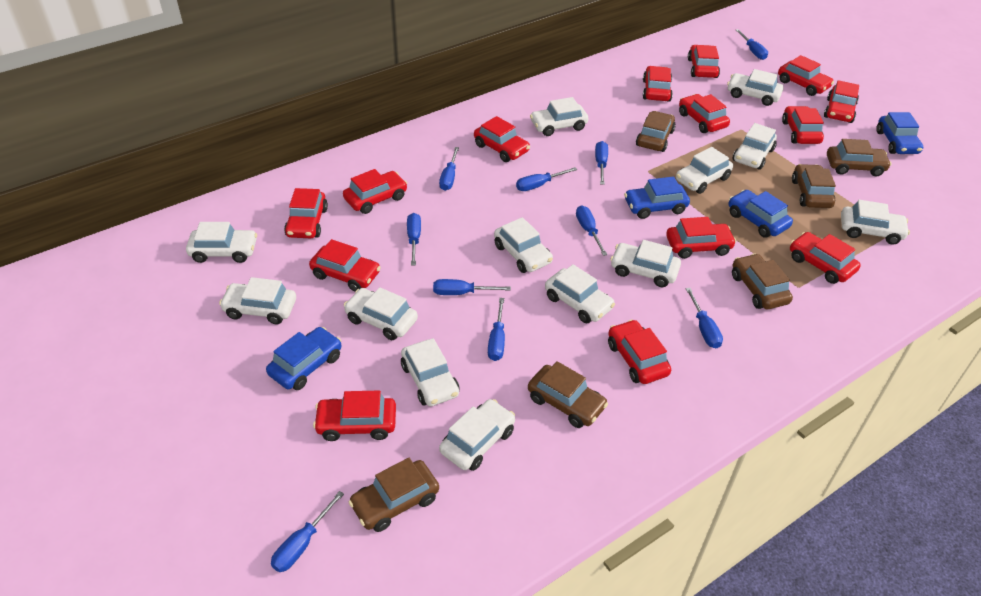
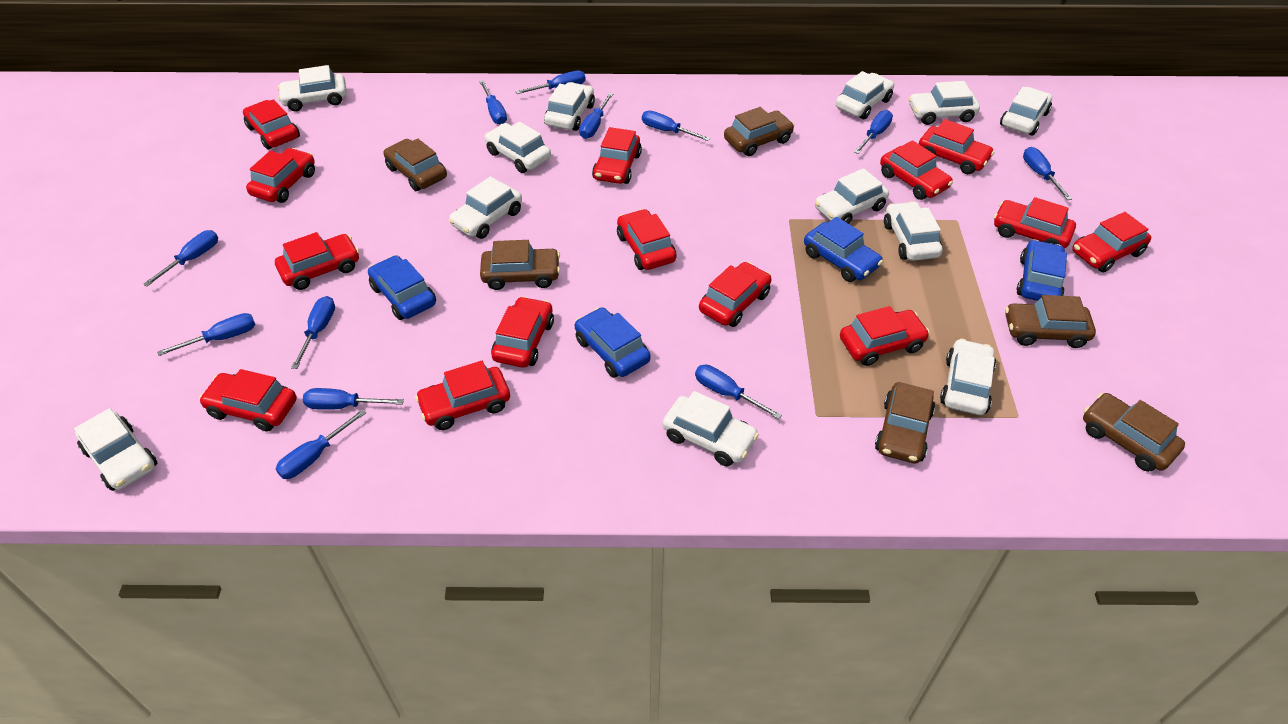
blue screwdriver: 10 -> 12
white car: 13 -> 12

